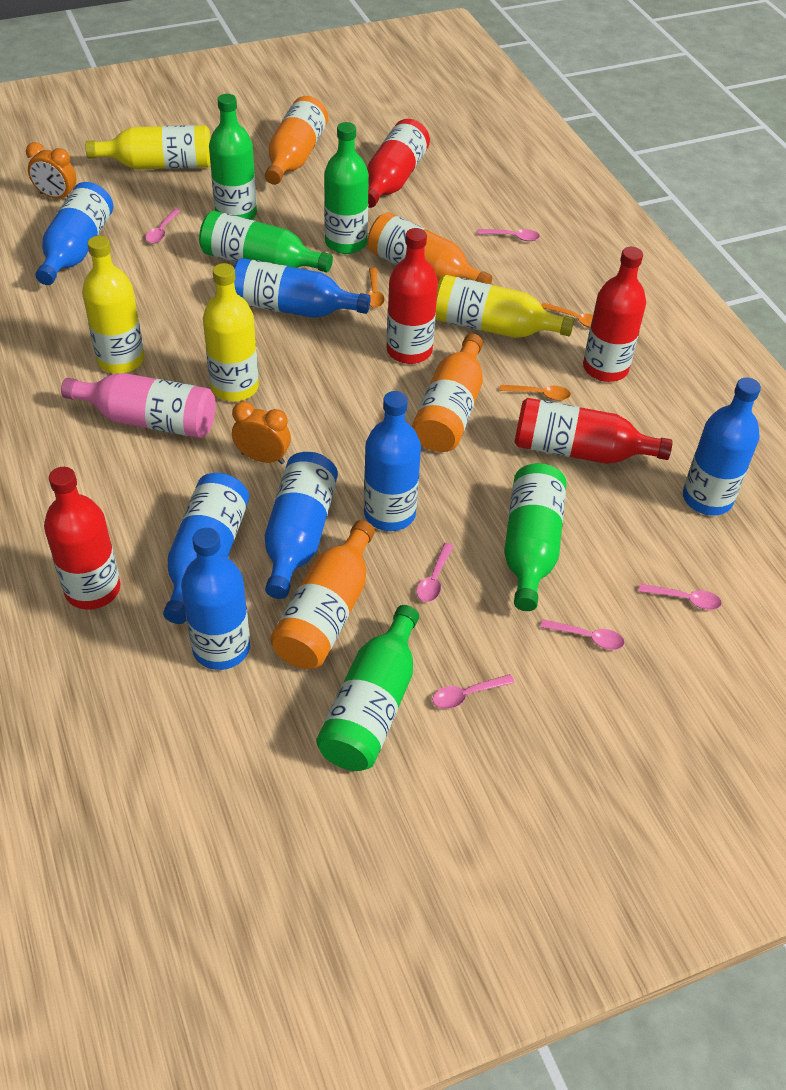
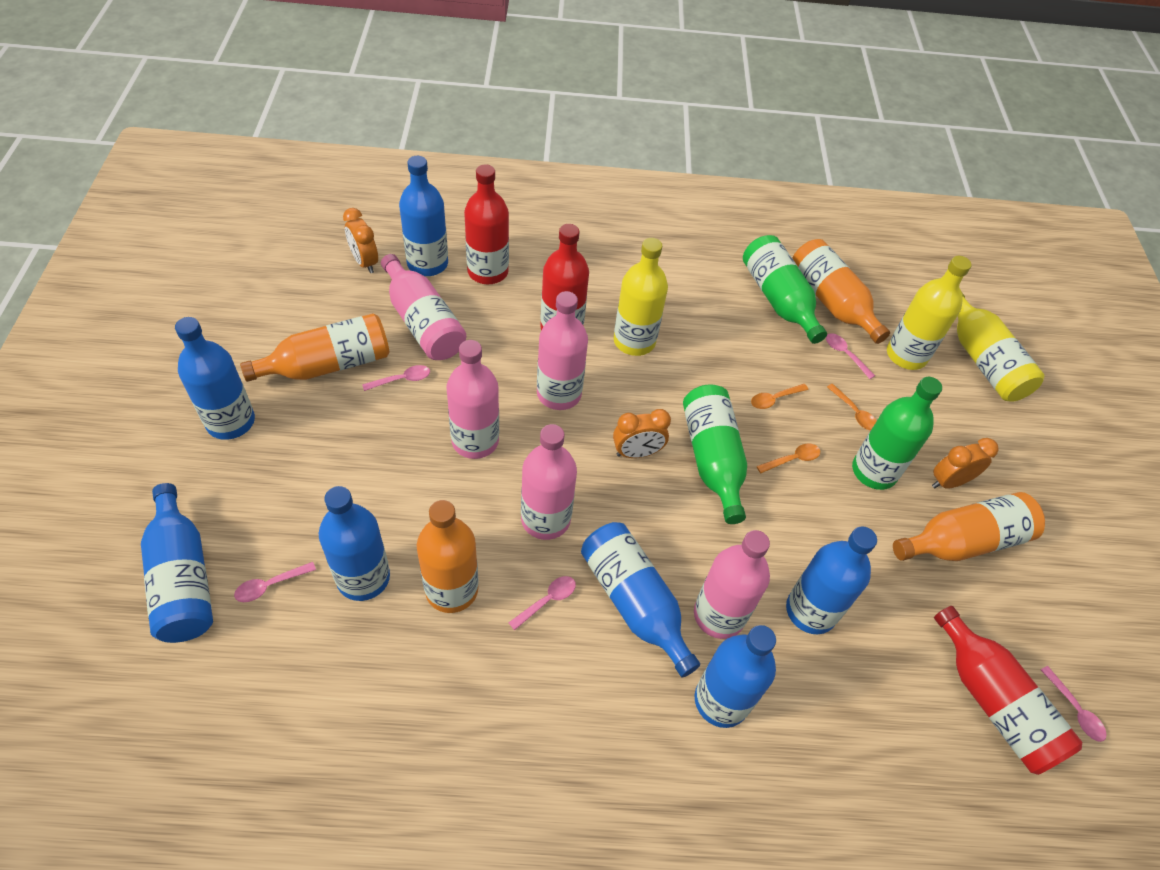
green bottle: 5 -> 3
orange clock: 2 -> 3
pink bottle: 1 -> 5
pink spoon: 6 -> 5
red bottle: 5 -> 3
yellow bottle: 4 -> 3

